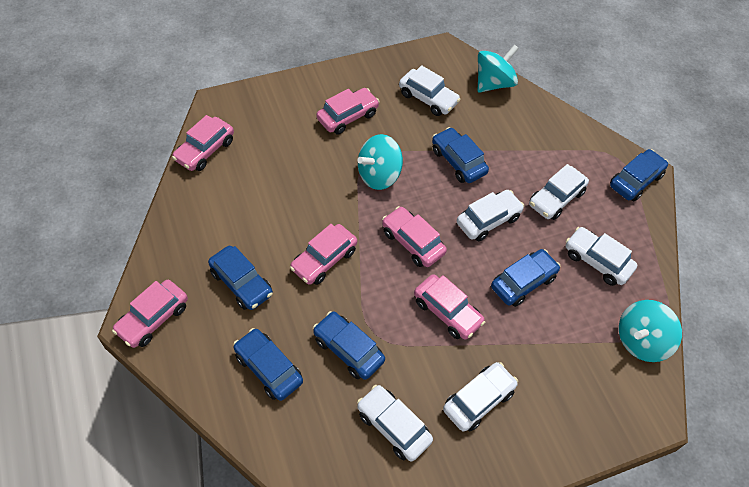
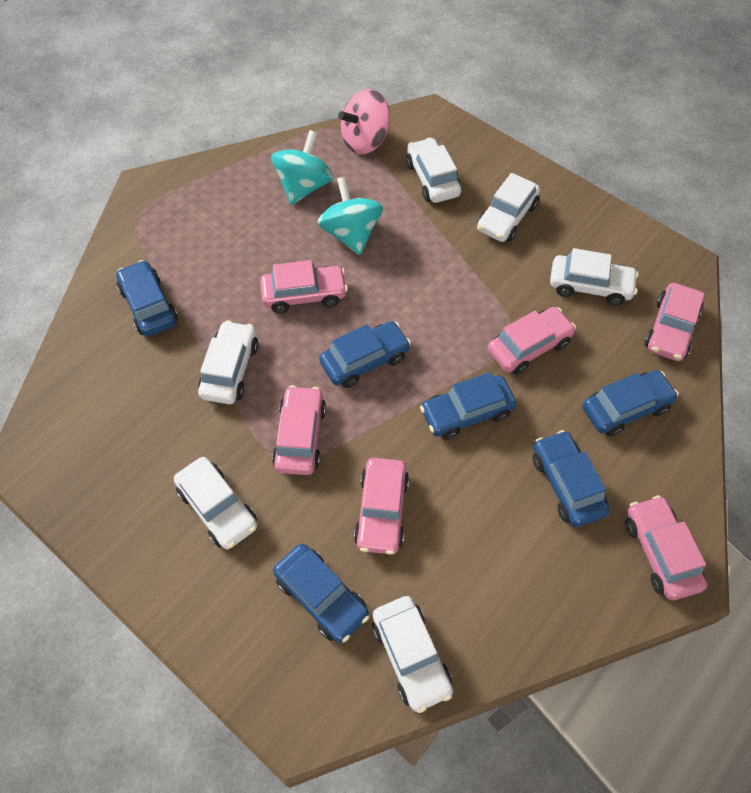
pink spinning top: 0 -> 1
turquoise spinning top: 3 -> 2

